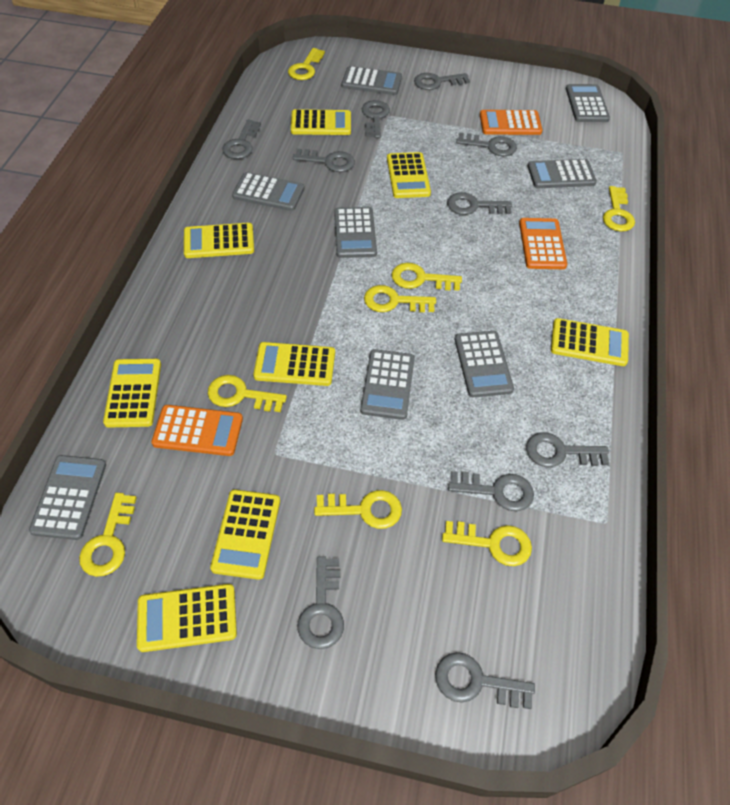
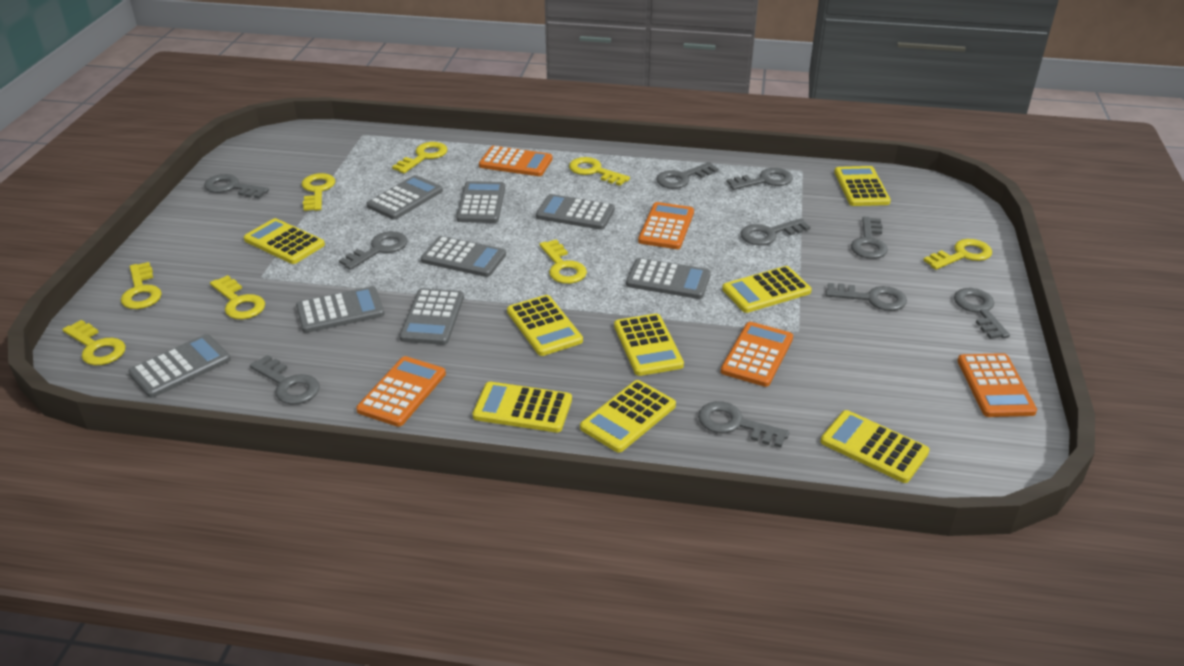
orange calculator: 3 -> 5

